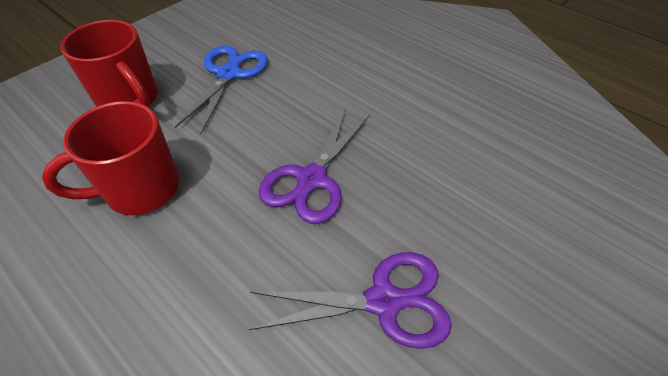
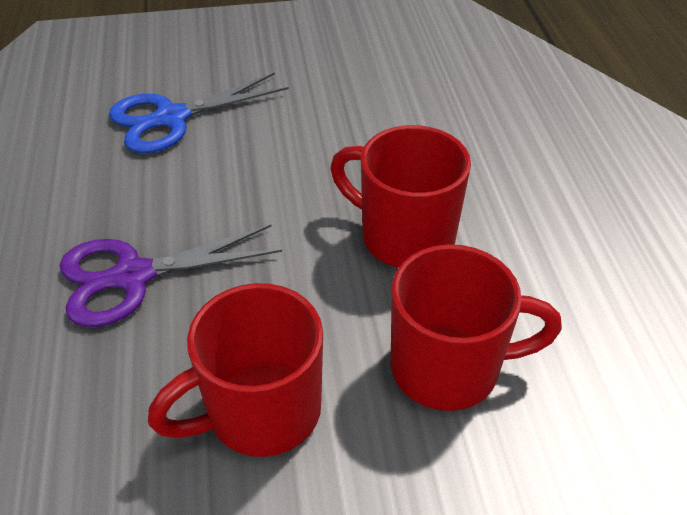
purple scissors: 2 -> 1
red mug: 2 -> 3

